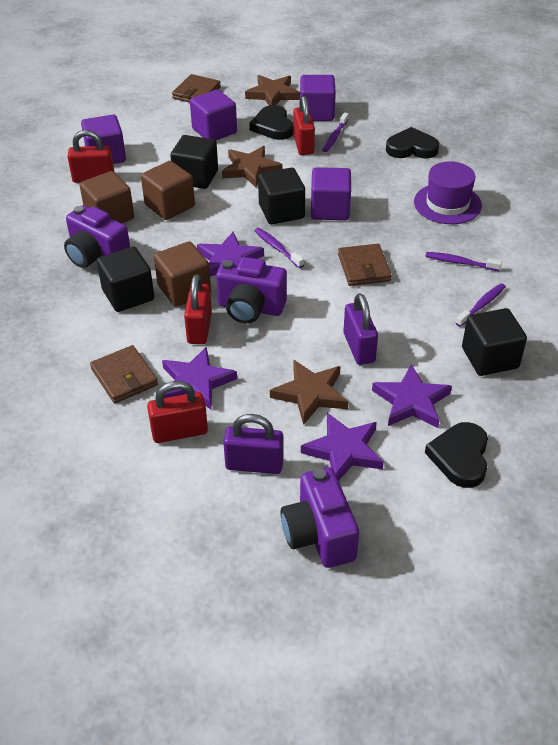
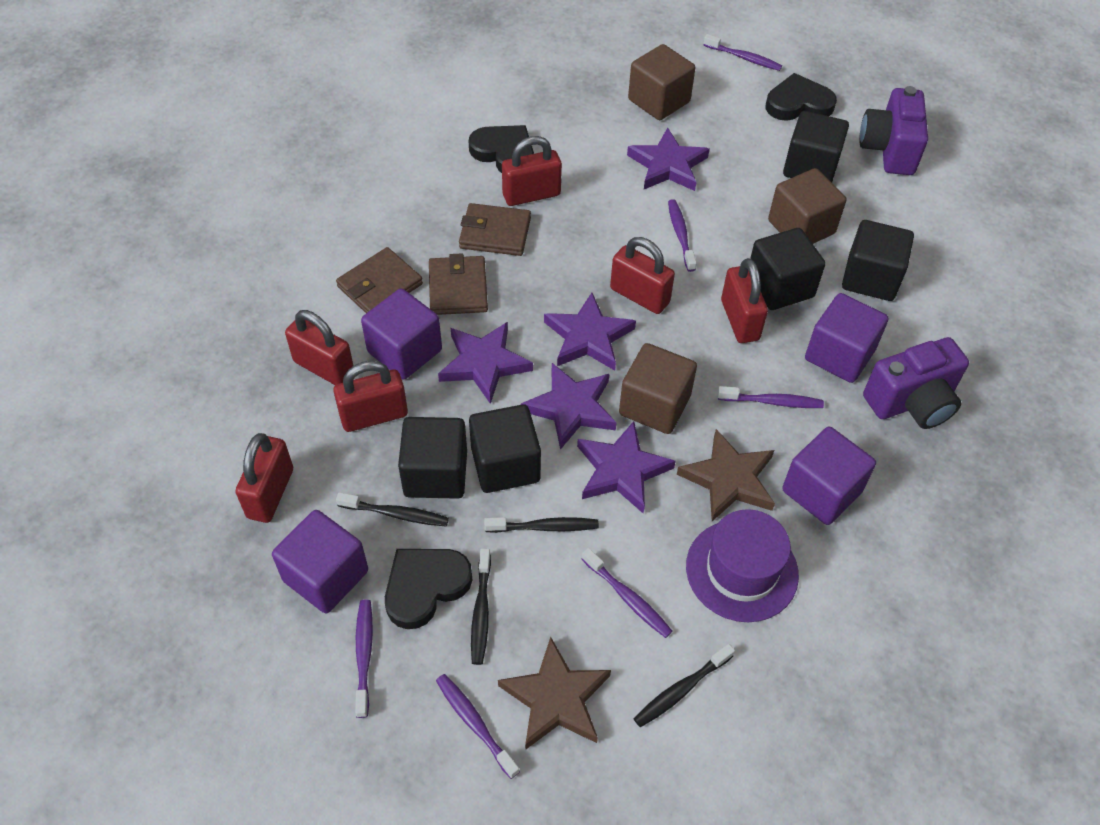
black cube: 4 -> 5
black toothbrush: 0 -> 4
brown star: 3 -> 2
purple camera: 3 -> 2
purple padlock: 2 -> 0
purple star: 4 -> 5
purple toothbrush: 4 -> 6
red padlock: 4 -> 6

